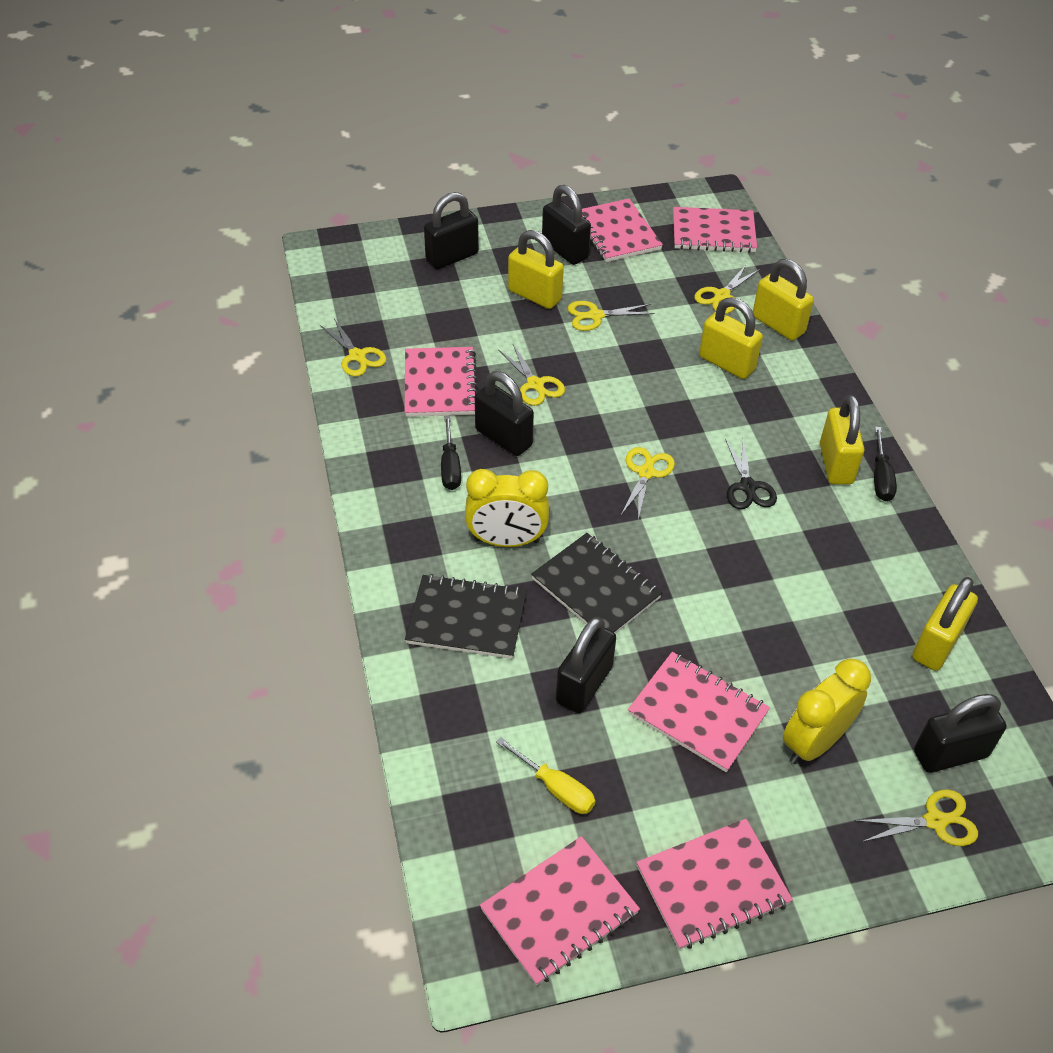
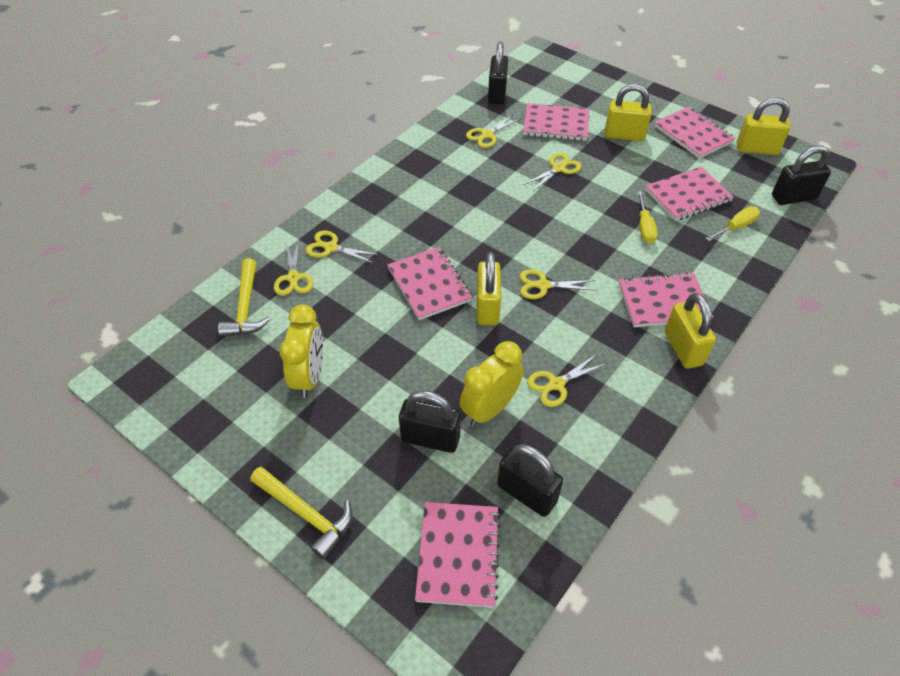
black notebook: 2 -> 0
black padlock: 5 -> 4
black scissors: 1 -> 0
black screwdriver: 2 -> 0
yellow hammer: 0 -> 2
yellow padlock: 5 -> 4
yellow screwdriver: 1 -> 2

